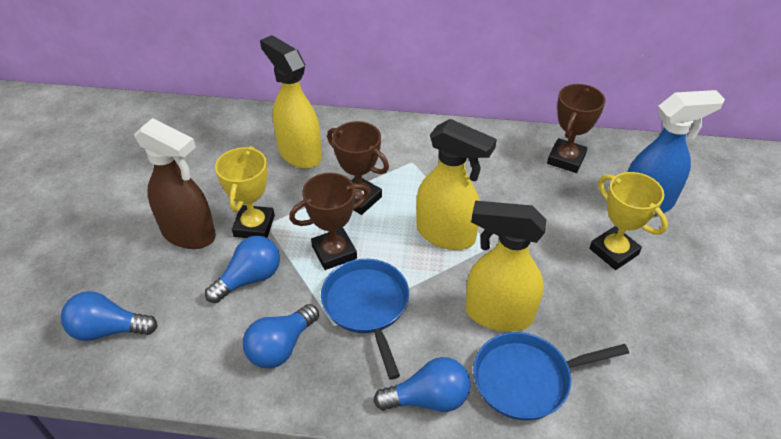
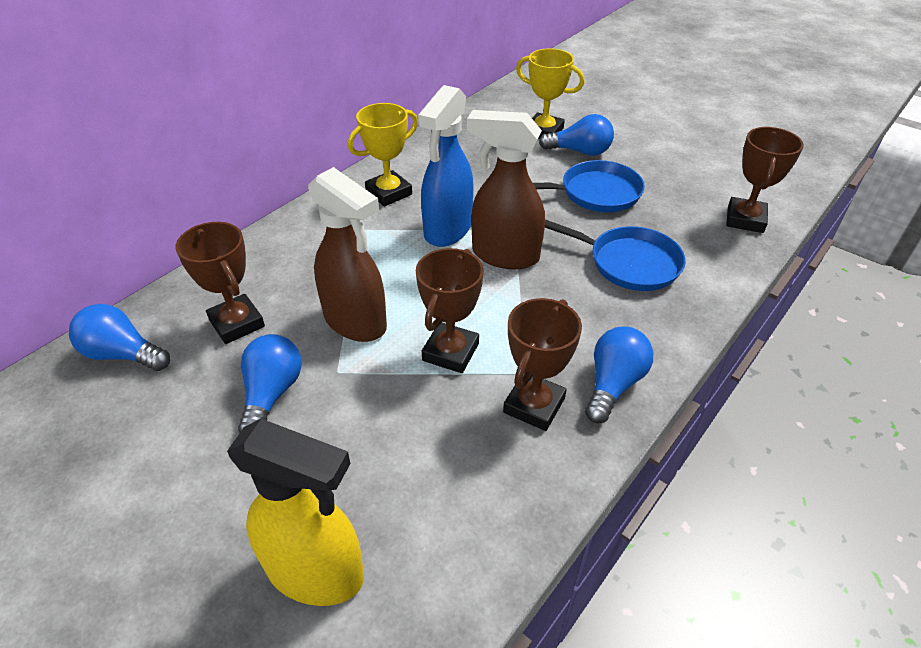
brown spray bottle: 1 -> 2
brown trophy: 3 -> 4
yellow spray bottle: 3 -> 1

